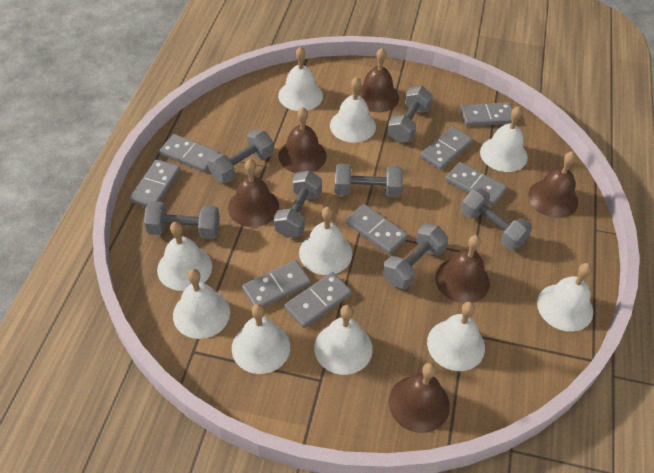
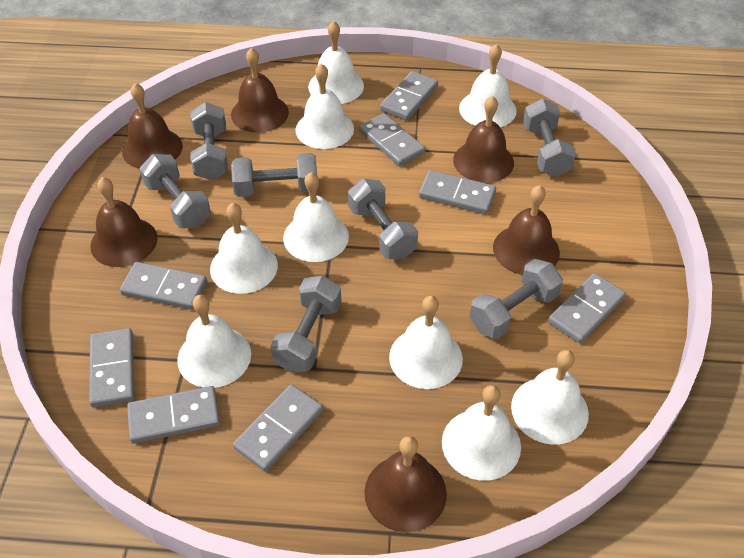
white bell: 10 -> 9

